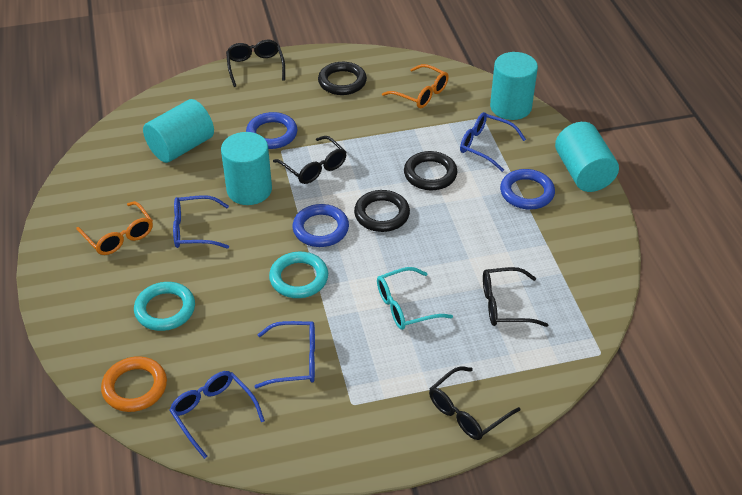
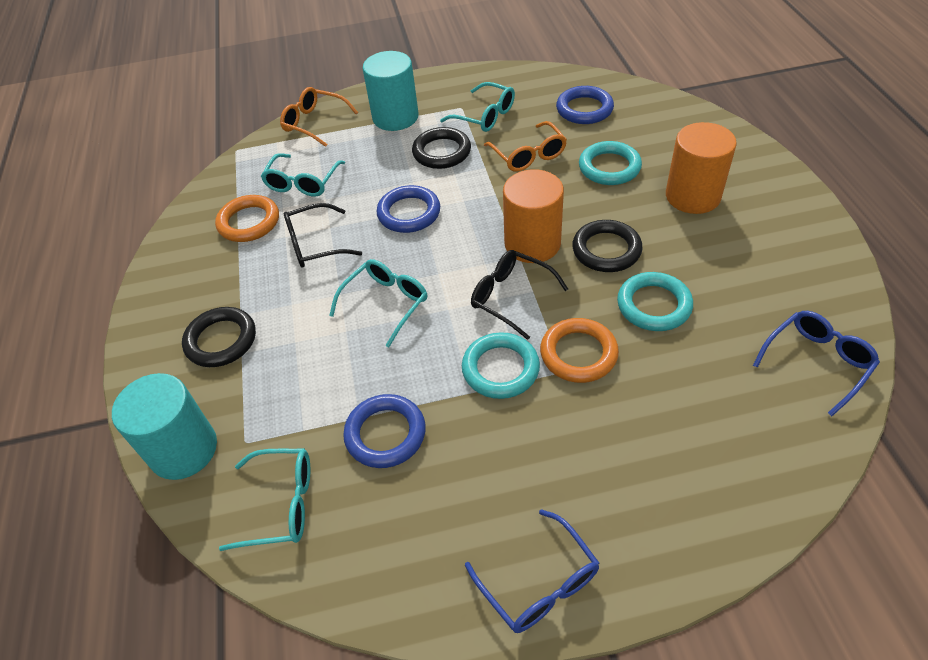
black glasses: 4 -> 2
blue glasses: 4 -> 2
orange cylinder: 0 -> 2
orange ring: 1 -> 2
turquoise cylinder: 4 -> 2
turquoise glasses: 1 -> 4
turquoise ring: 2 -> 3

